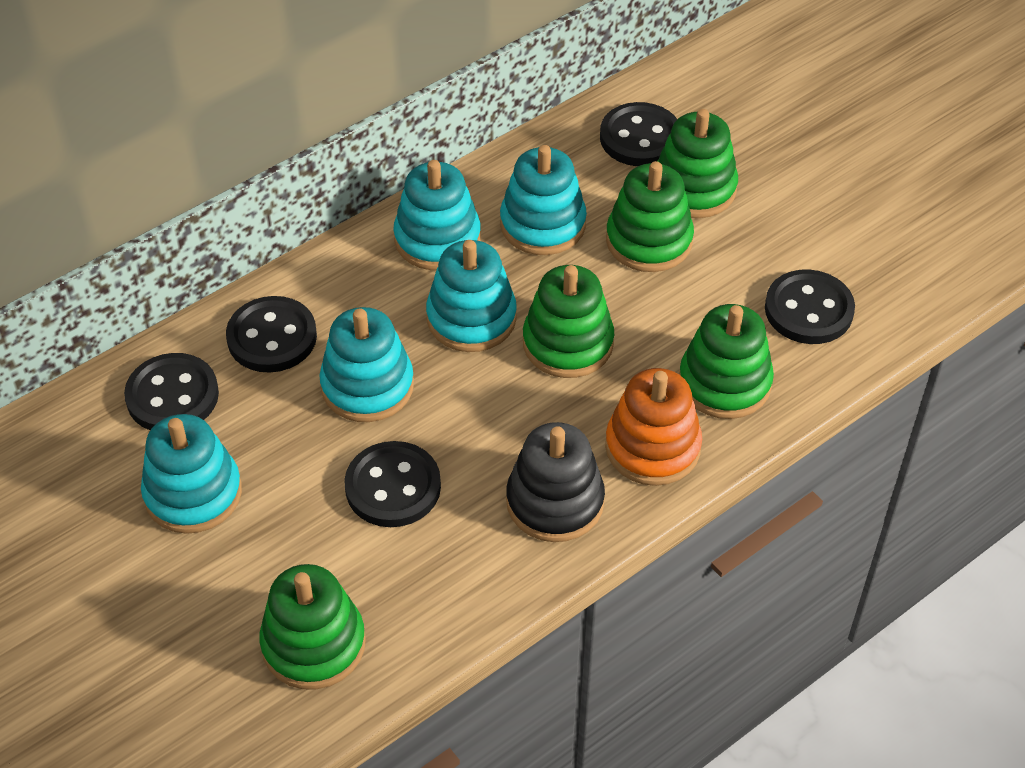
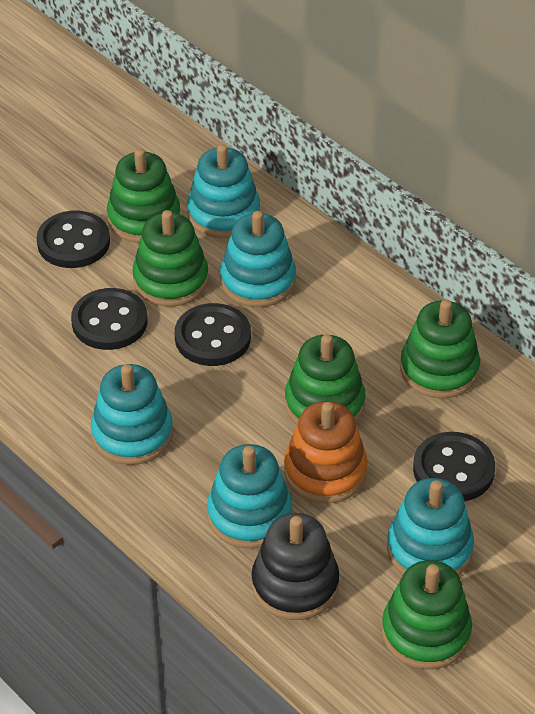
black button: 5 -> 4

